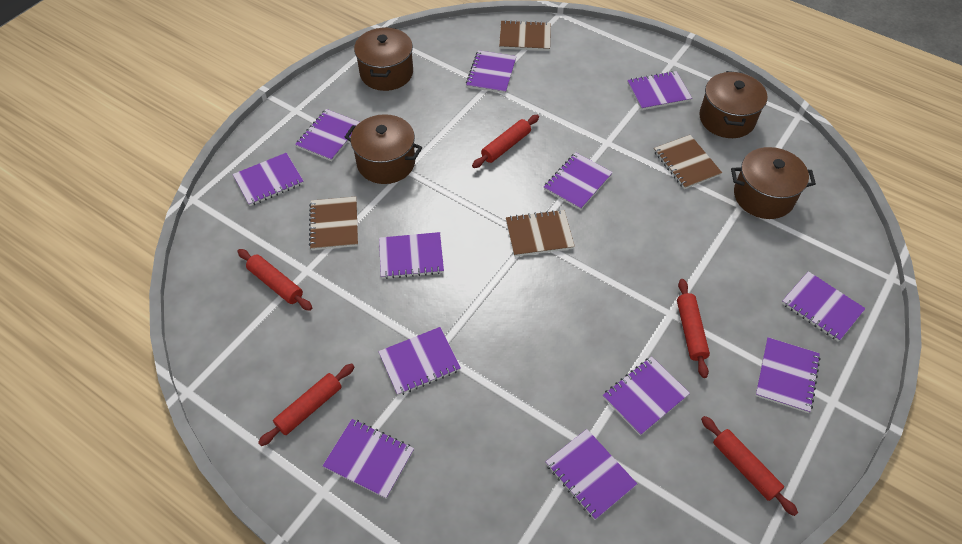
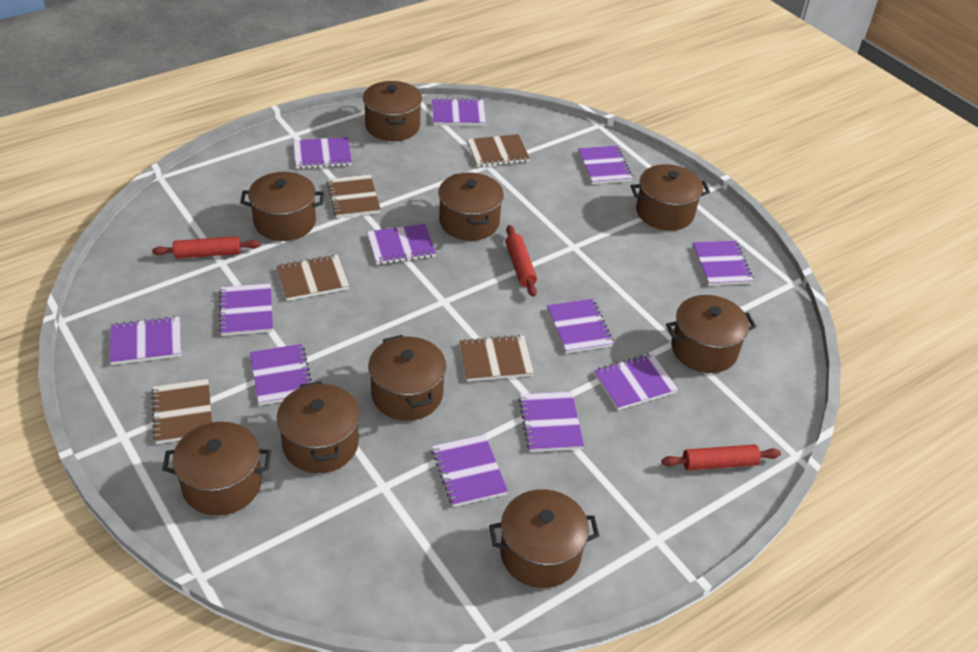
brown notebook: 4 -> 5
brown pot: 4 -> 9
red rolling pin: 5 -> 3

